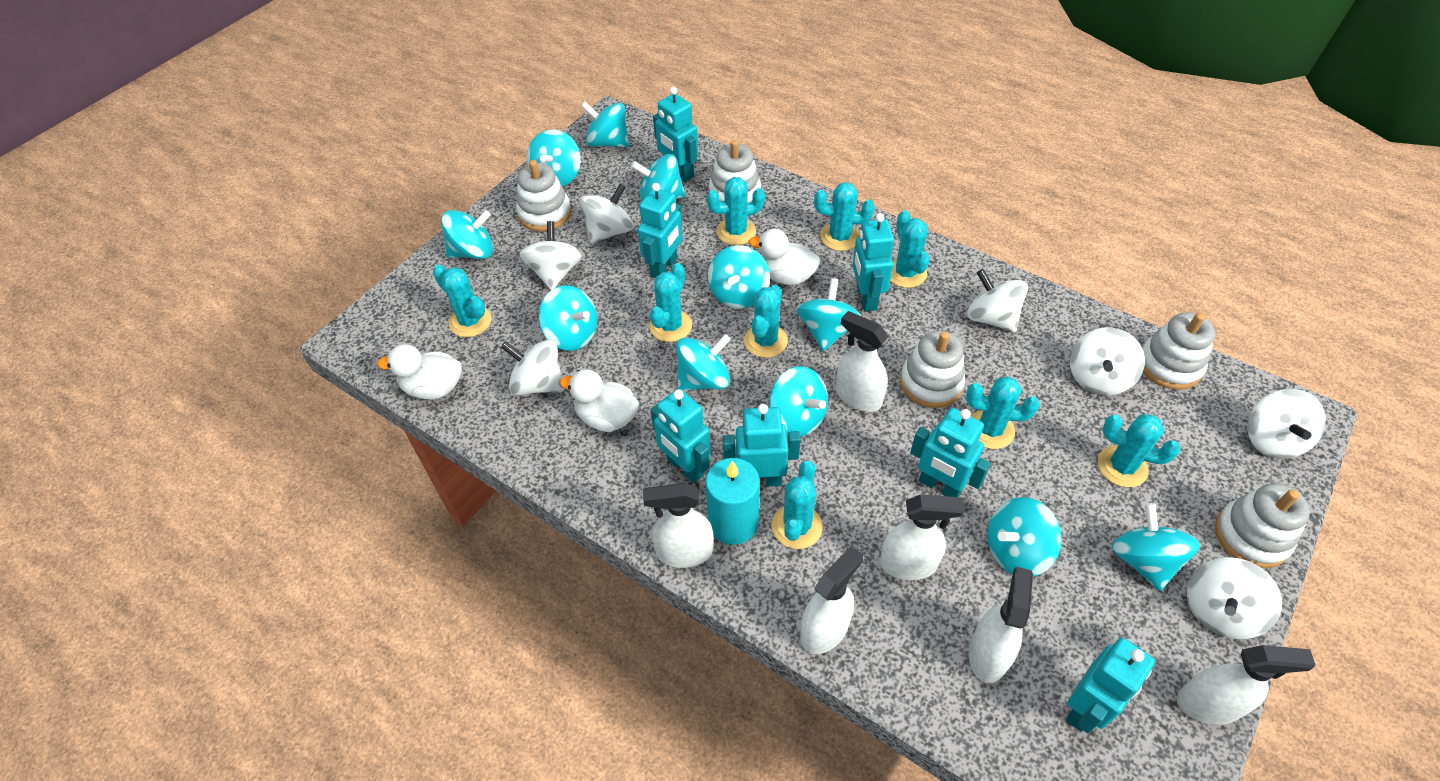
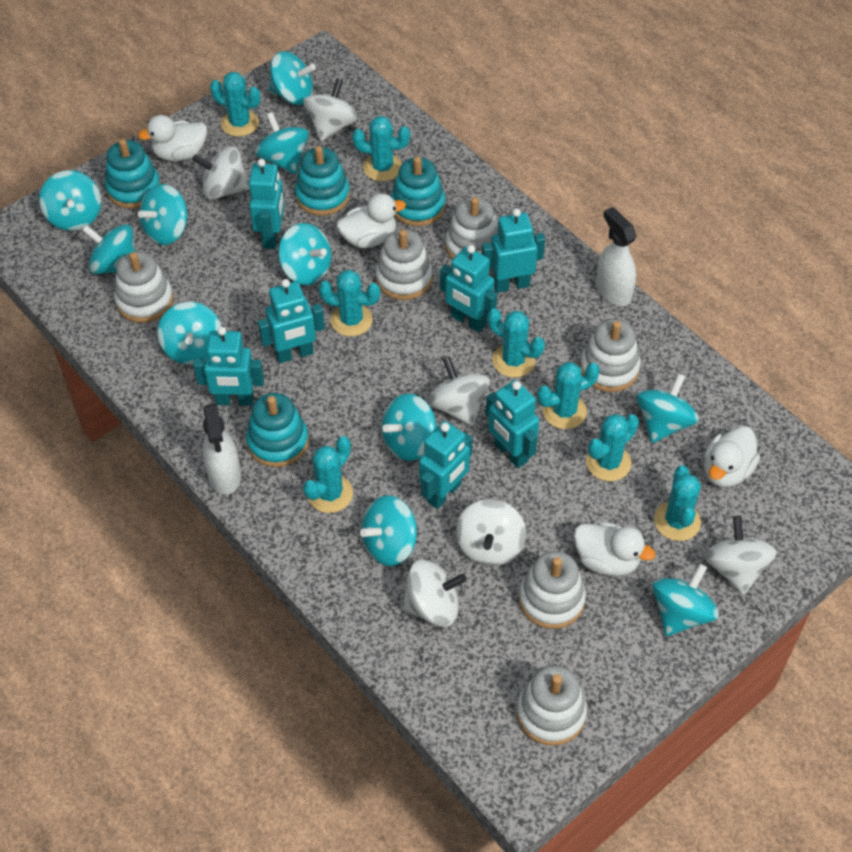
turquoise cactus: 9 -> 8
turquoise candle: 1 -> 0
turquoise stacking toy: 0 -> 4
white duck: 3 -> 4
white spinning top: 7 -> 6
white spray bottle: 6 -> 2
white stacking toy: 5 -> 6

